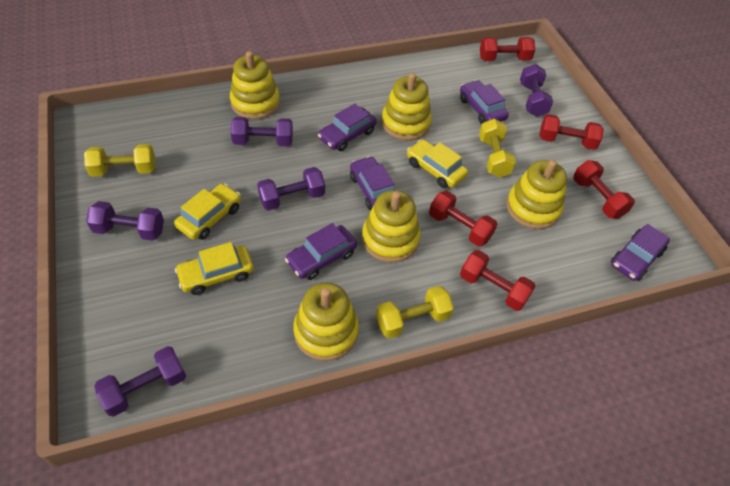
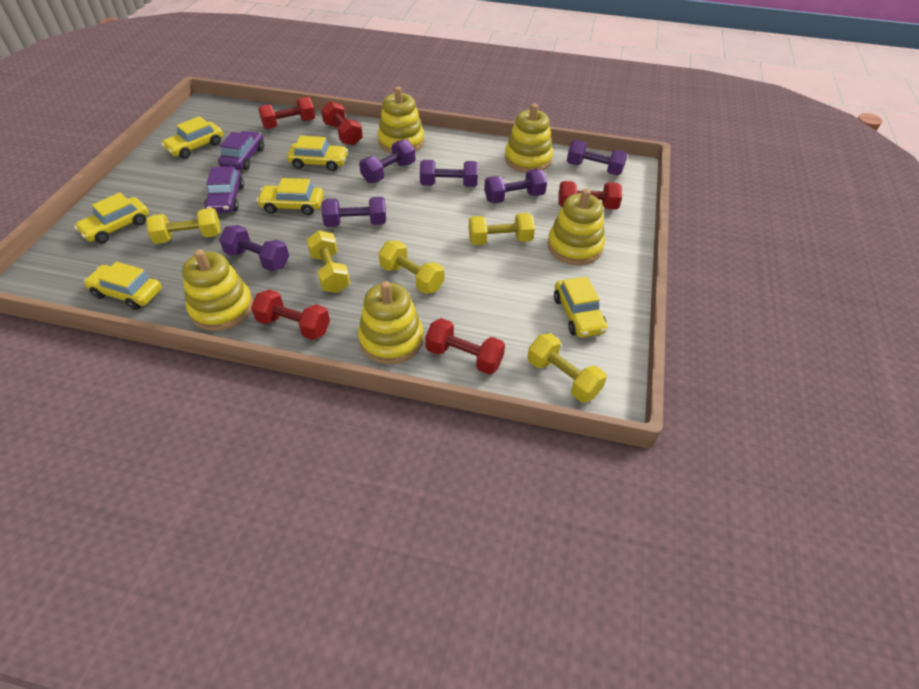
purple car: 5 -> 2
purple dumbbell: 5 -> 6
yellow car: 3 -> 6
yellow dumbbell: 3 -> 5

